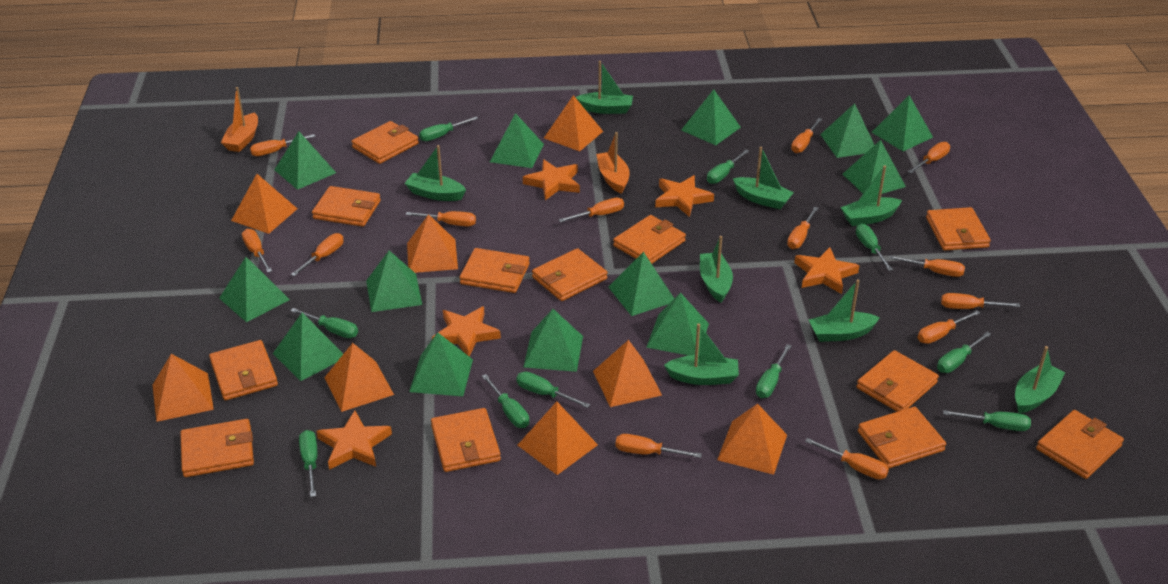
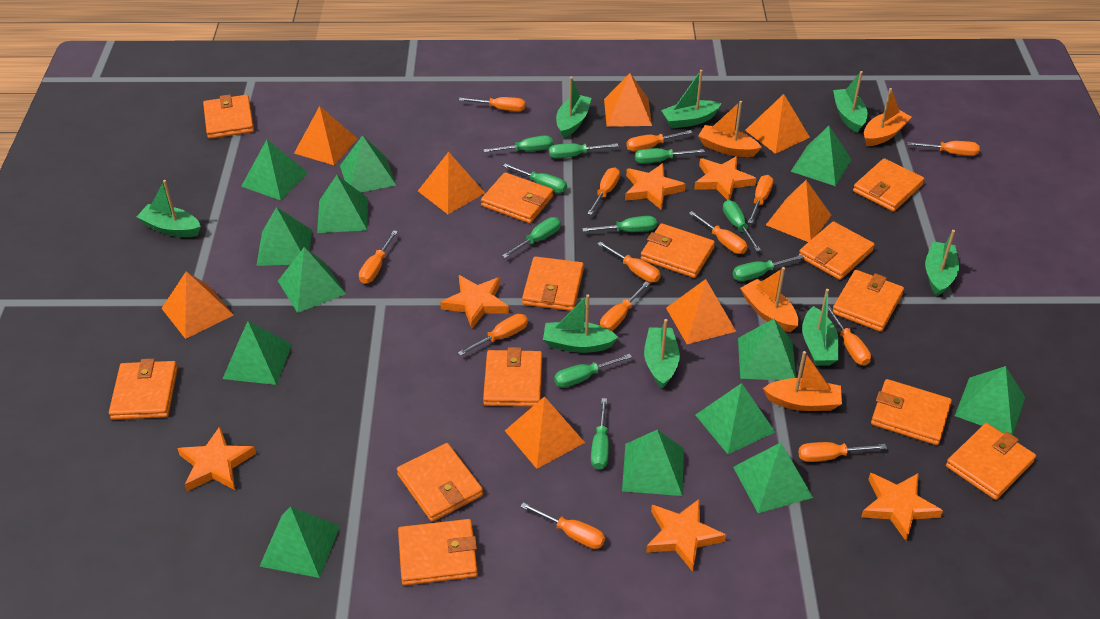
orange boat: 2 -> 4
orange star: 5 -> 6
orange wallet: 12 -> 13

